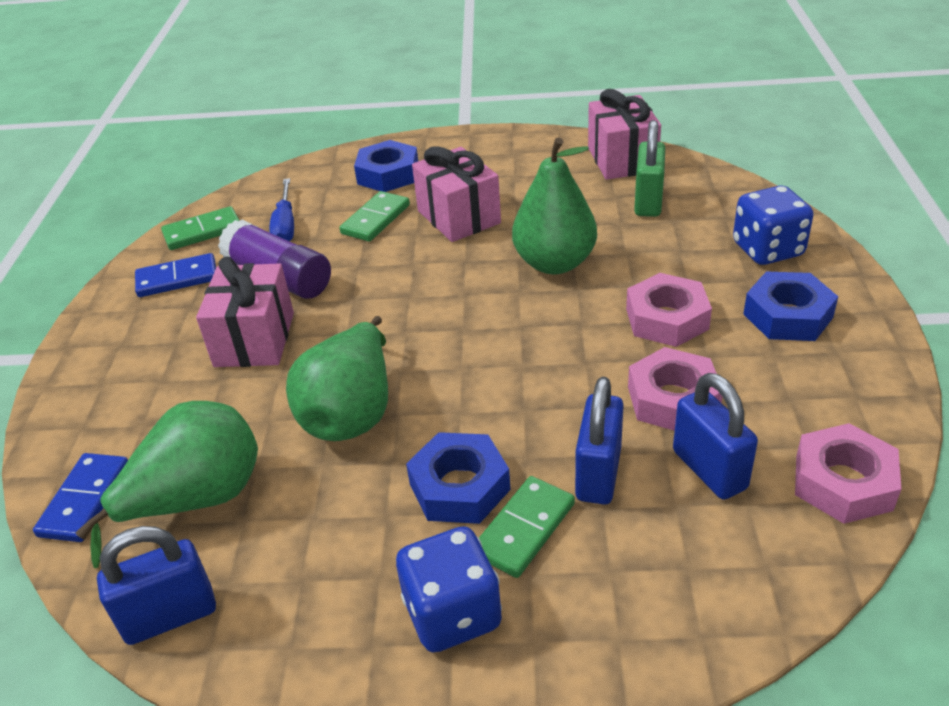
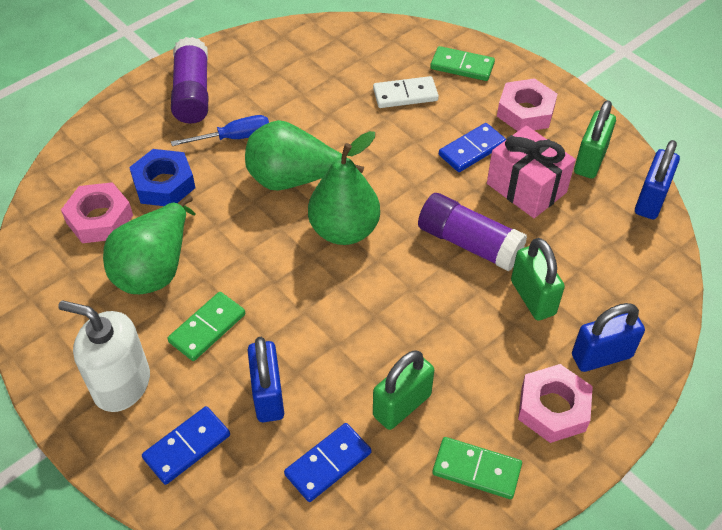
blue dice: 2 -> 0
blue domino: 2 -> 3
blue nut: 3 -> 1
green padlock: 1 -> 3
pink gift: 3 -> 1
purple glue stick: 1 -> 2
white domino: 0 -> 1
white soap dispenser: 0 -> 1

